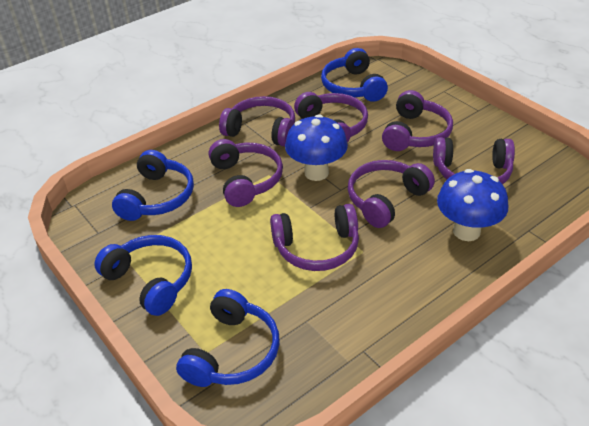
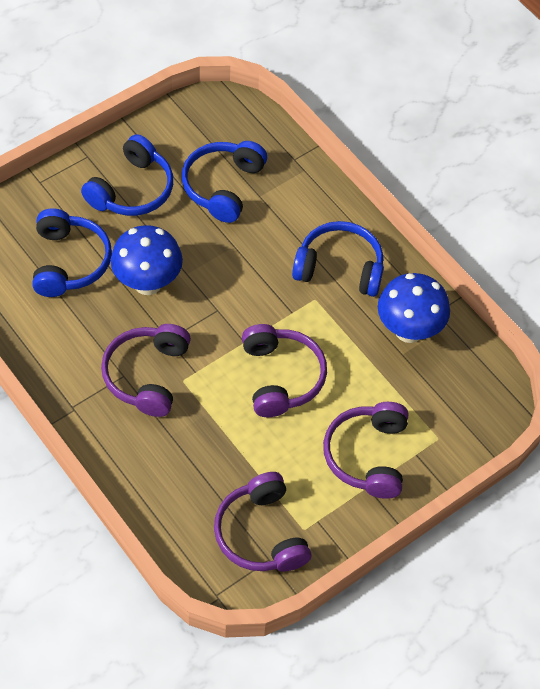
purple headphones: 7 -> 4

